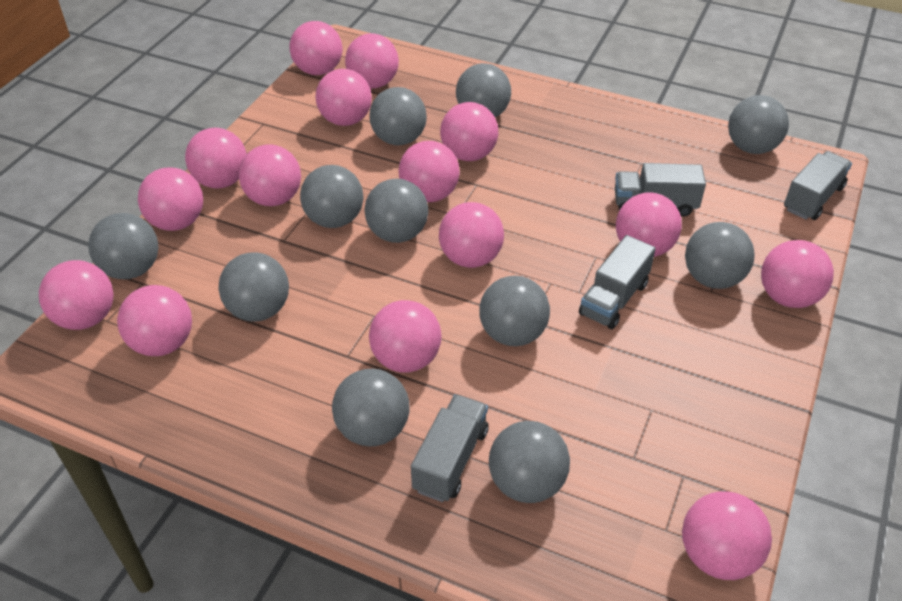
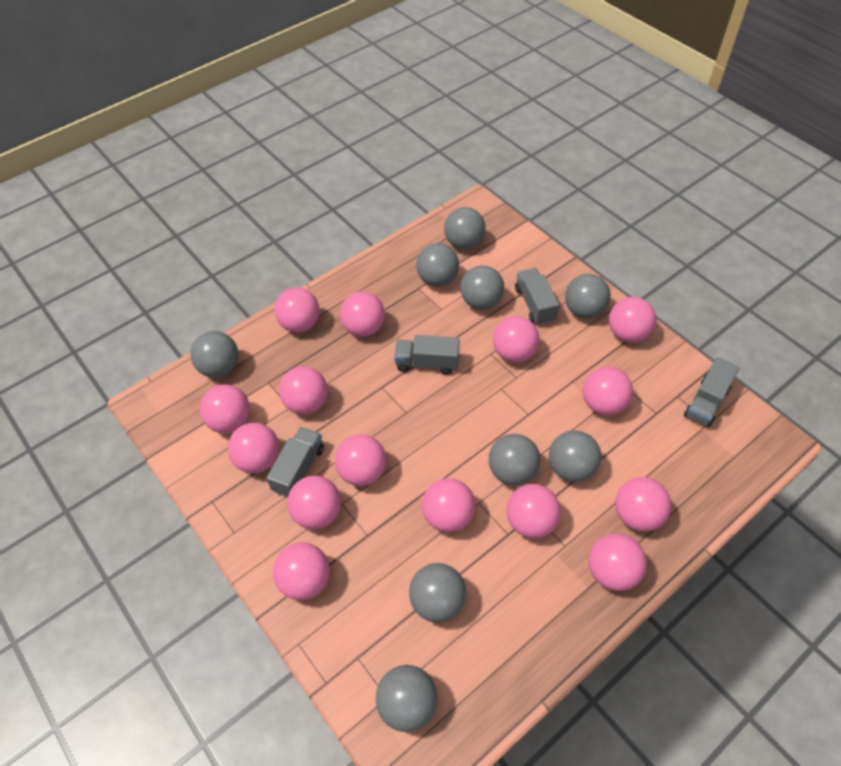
grey ball: 11 -> 9

